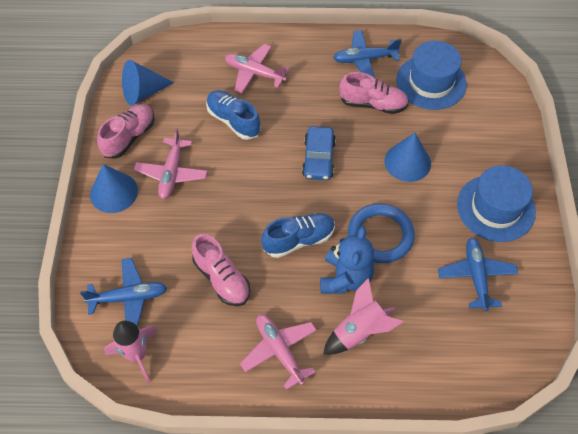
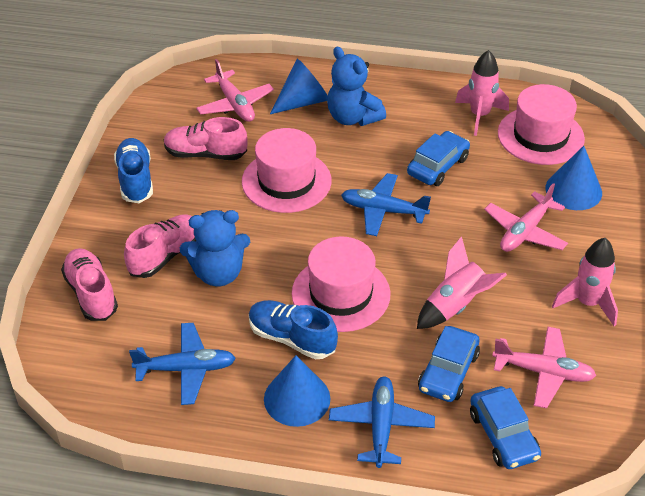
blue car: 1 -> 3
blue hat: 2 -> 0
blue ring: 1 -> 0
blue teddy bear: 1 -> 2
pink hat: 0 -> 3
pink rocket: 2 -> 3

